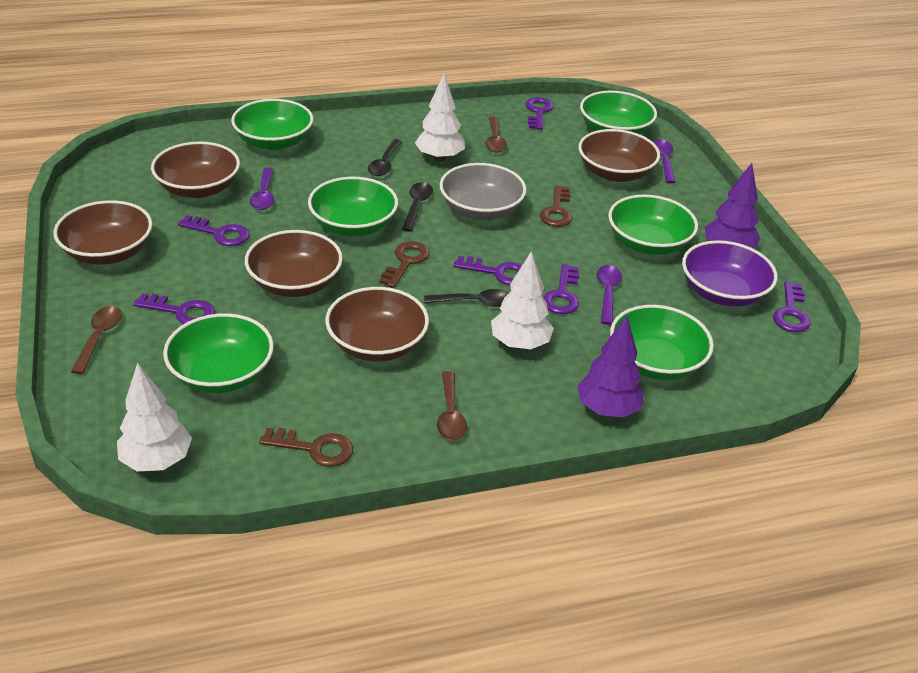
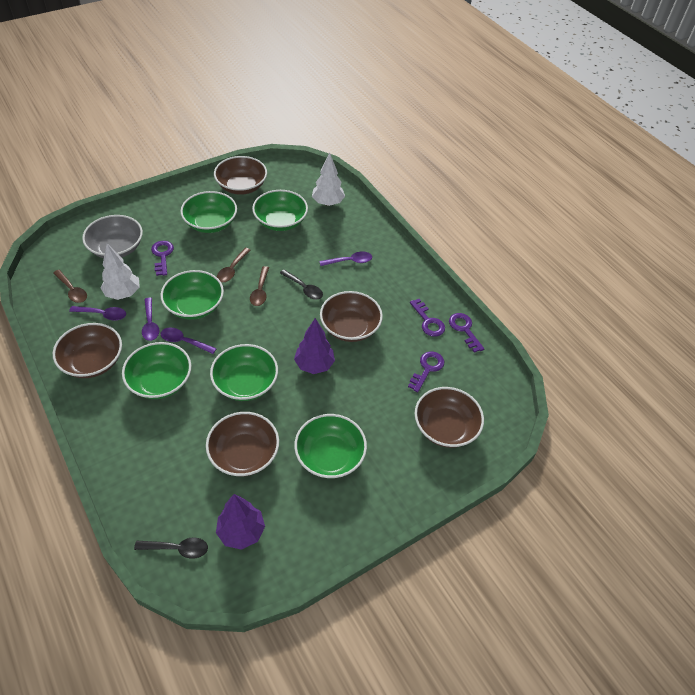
black spoon: 3 -> 2
brown key: 3 -> 0
purple bowl: 1 -> 0
purple key: 6 -> 4
purple spoon: 3 -> 4
white tree: 3 -> 2

